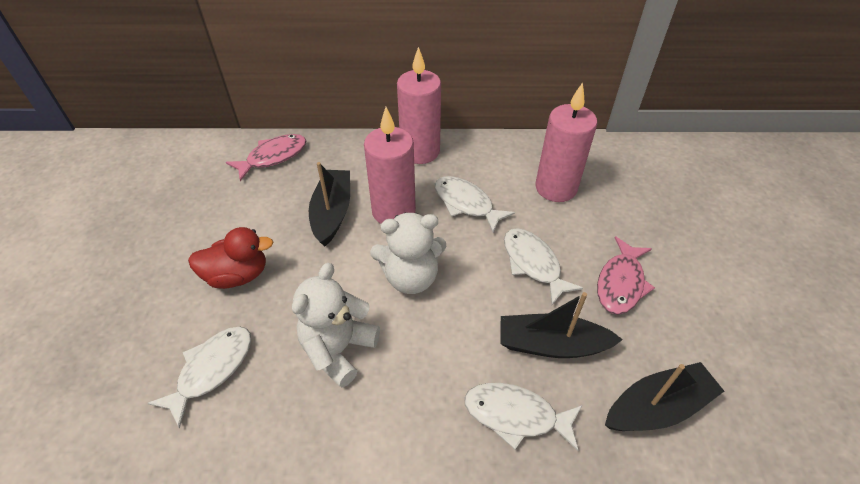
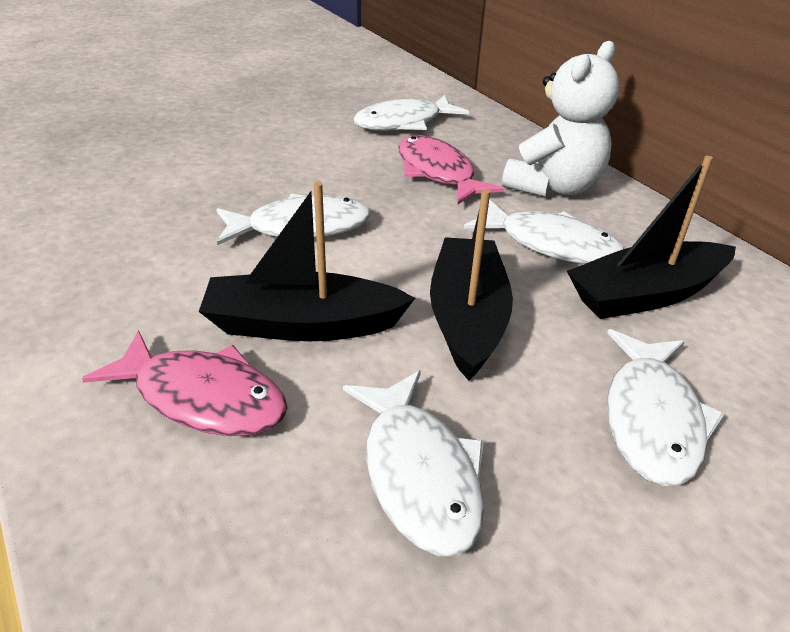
pink candle: 3 -> 0
red duck: 1 -> 0
white fish: 4 -> 5
white teddy bear: 2 -> 1

